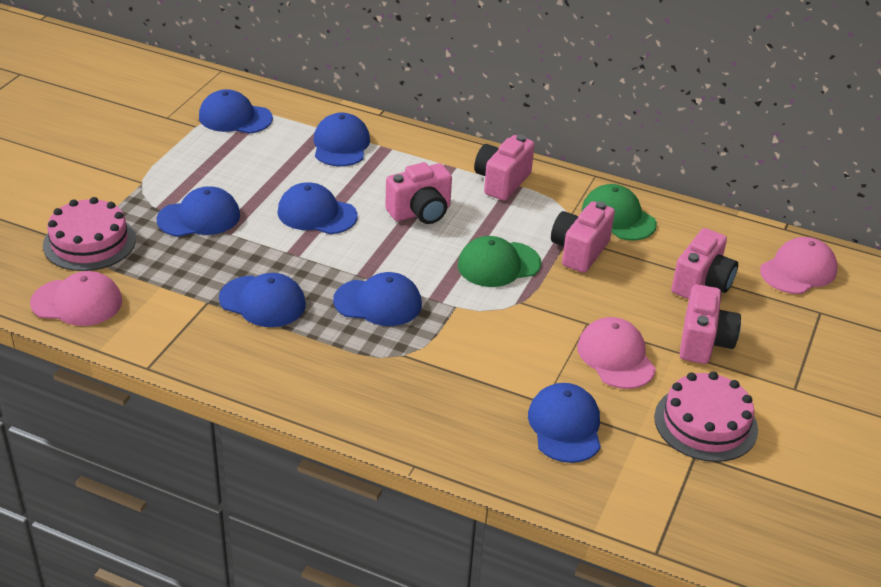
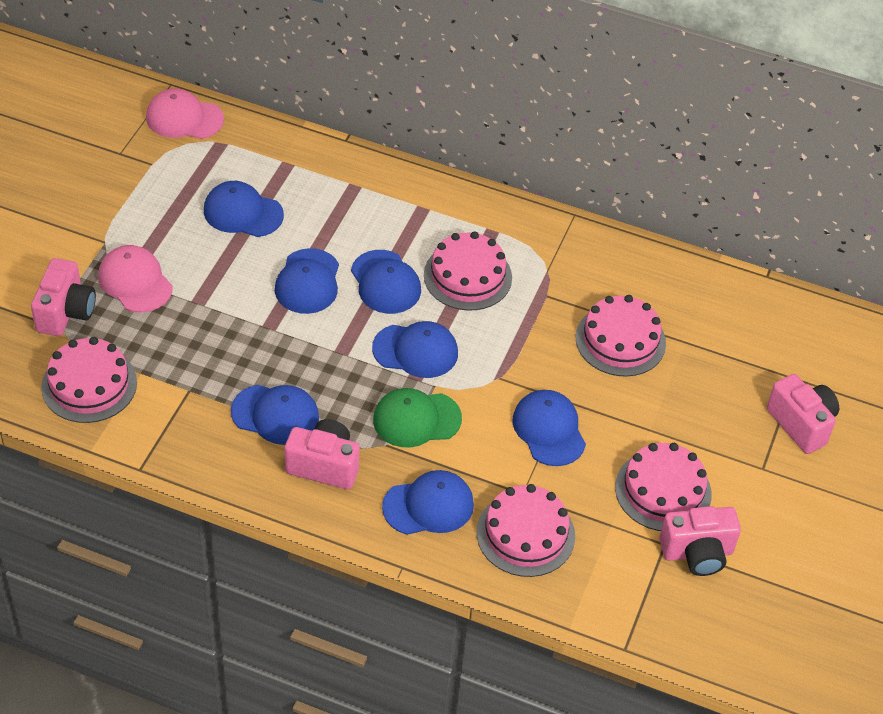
green cap: 2 -> 1
pink cake: 2 -> 5
pink camera: 5 -> 4
pink cap: 3 -> 2

